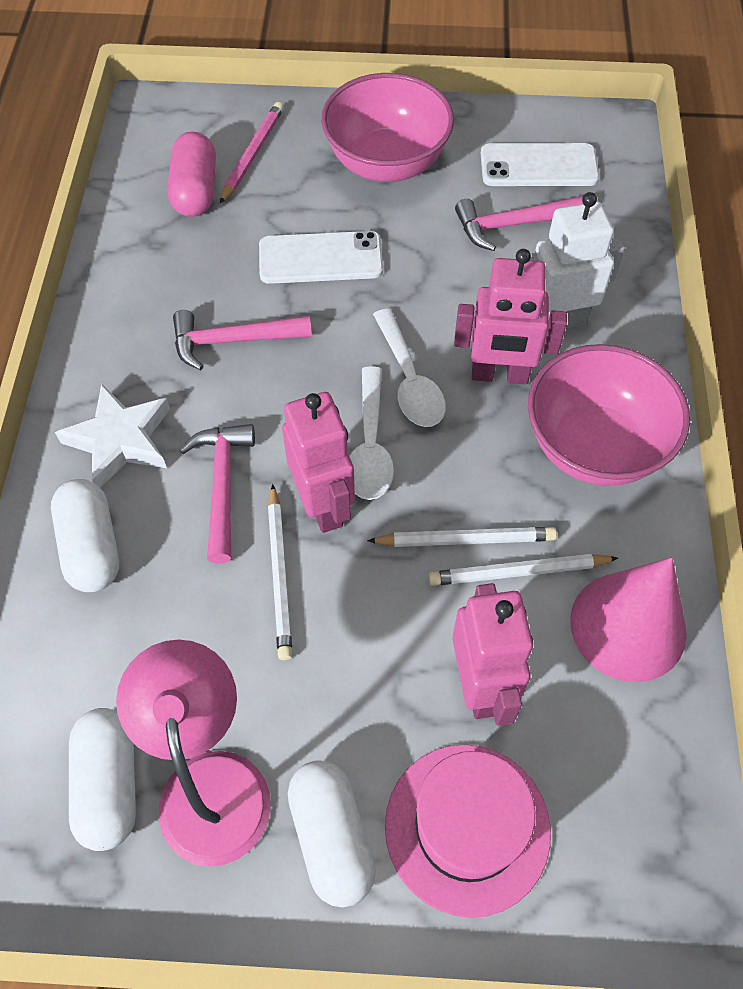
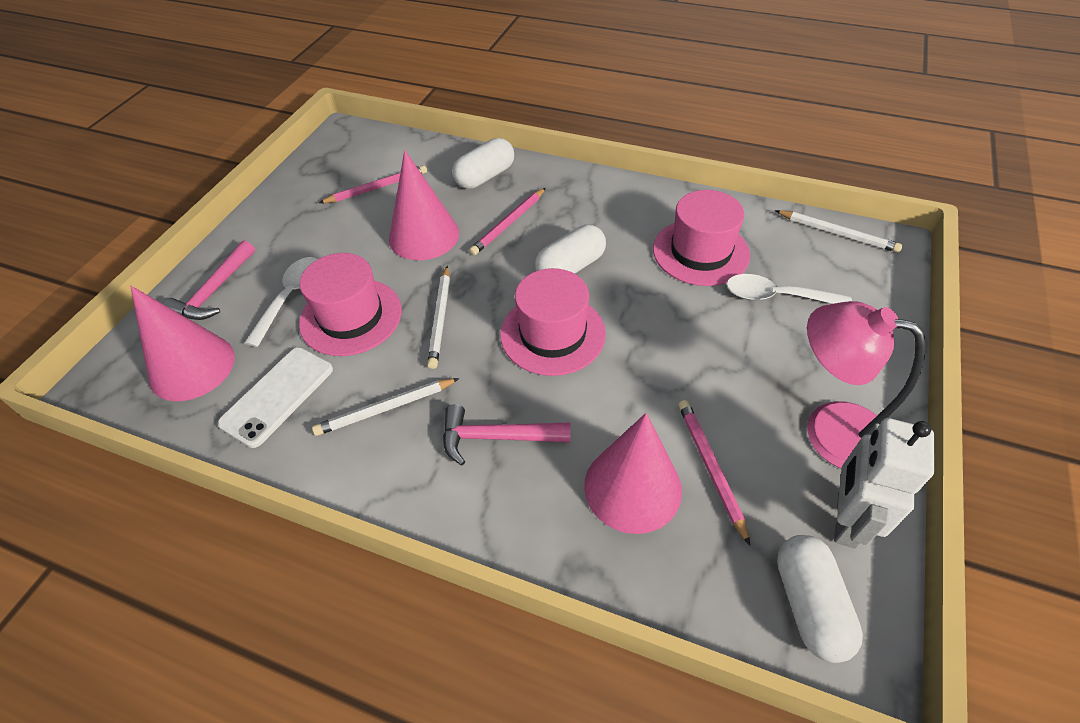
pink bowl: 2 -> 0
pink capsule: 1 -> 0
pink cone: 1 -> 3
pink hammer: 3 -> 2
pink hat: 1 -> 3
pink pencil: 1 -> 3
pink robot: 3 -> 0
white phone: 2 -> 1
white star: 1 -> 0

